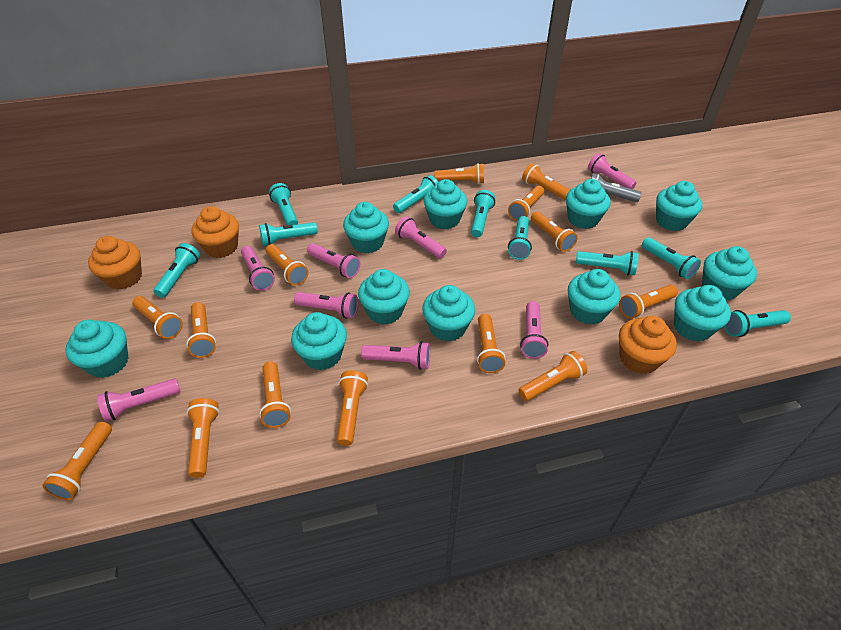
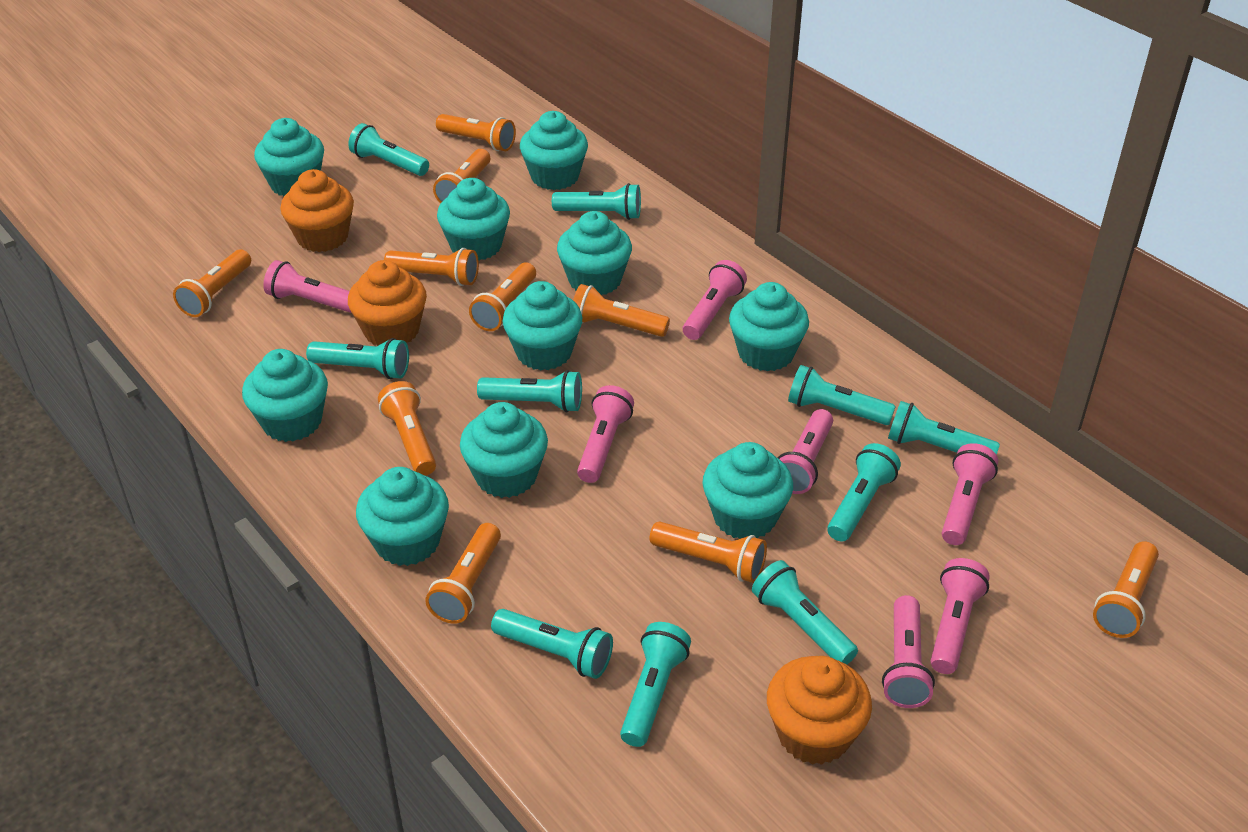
grey flashlight: 1 -> 0
orange flashlight: 14 -> 10
pink flashlight: 8 -> 7
turquoise cupcake: 11 -> 10
turquoise flashlight: 9 -> 10

